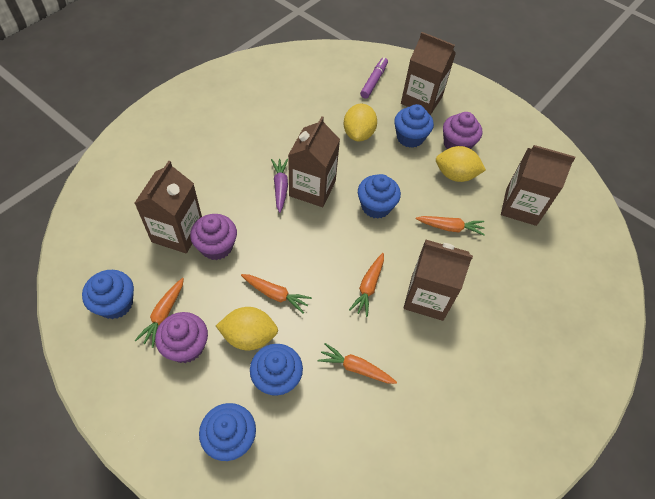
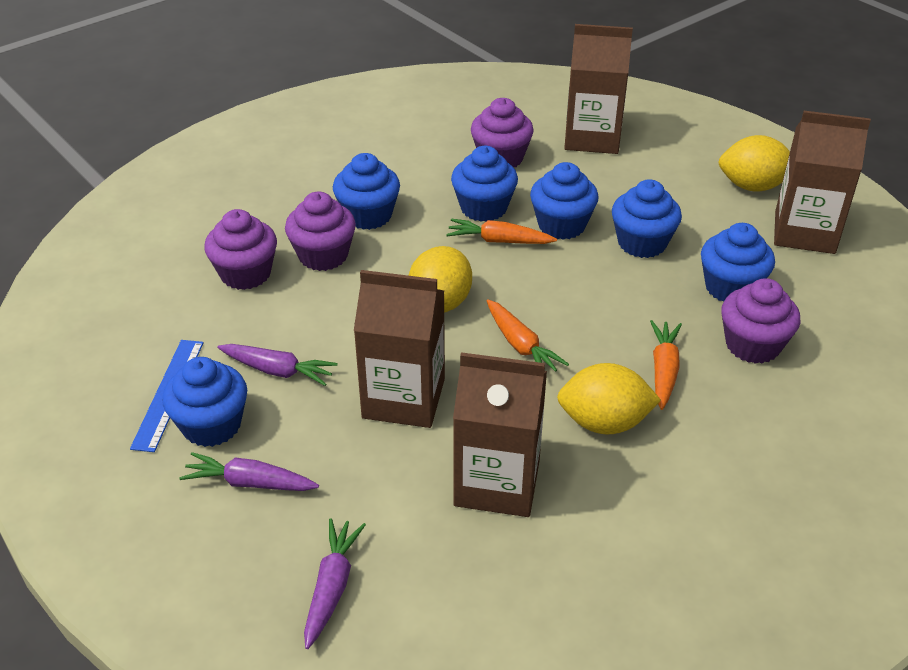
blue cupcake: 5 -> 6
blue ruler: 0 -> 1
brown carton: 5 -> 4
orange carrot: 5 -> 3
purple carrot: 1 -> 3
purple cupcake: 3 -> 4
purple marker: 1 -> 0

